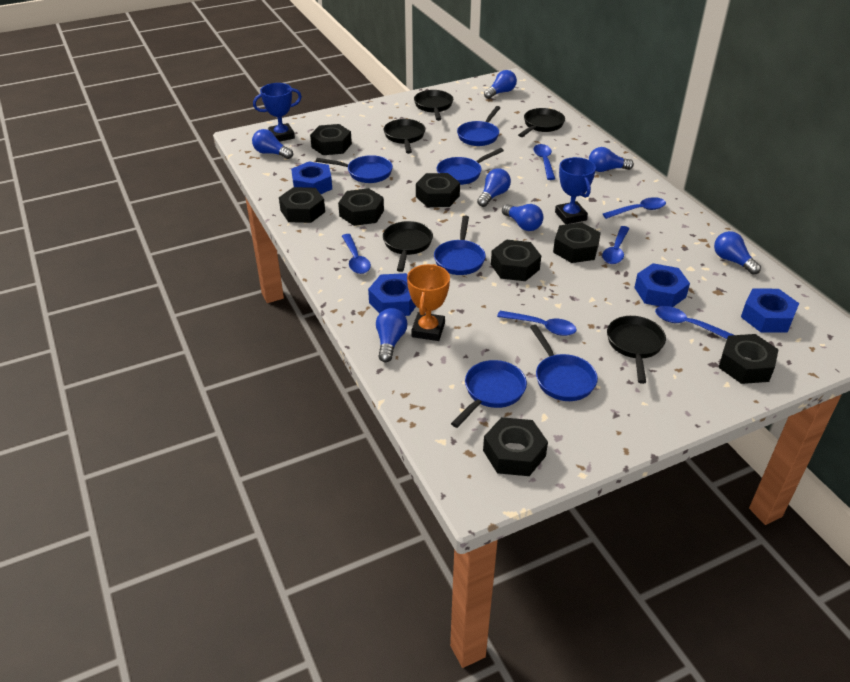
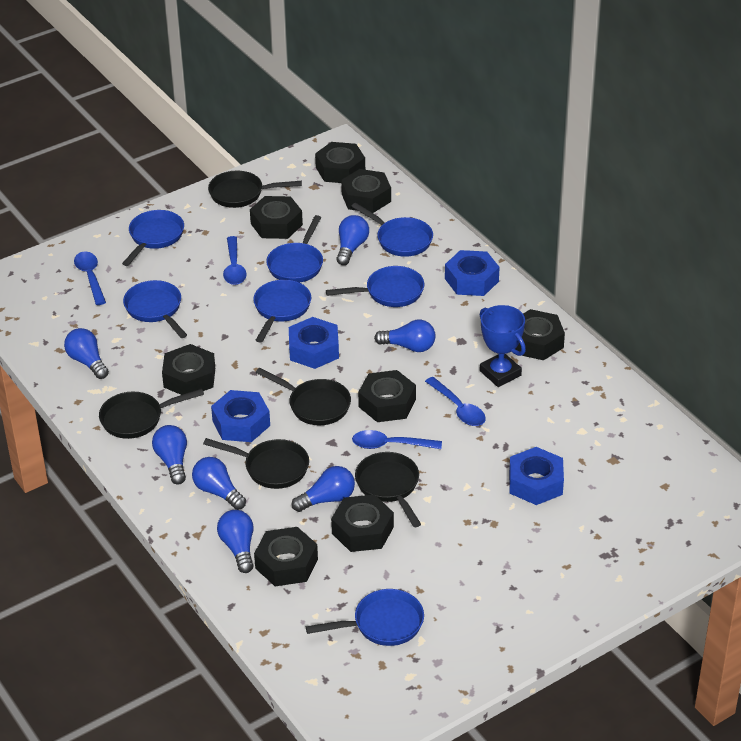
blue pan: 6 -> 7
blue spoon: 6 -> 4
blue trophy: 2 -> 1
orange trophy: 1 -> 0

